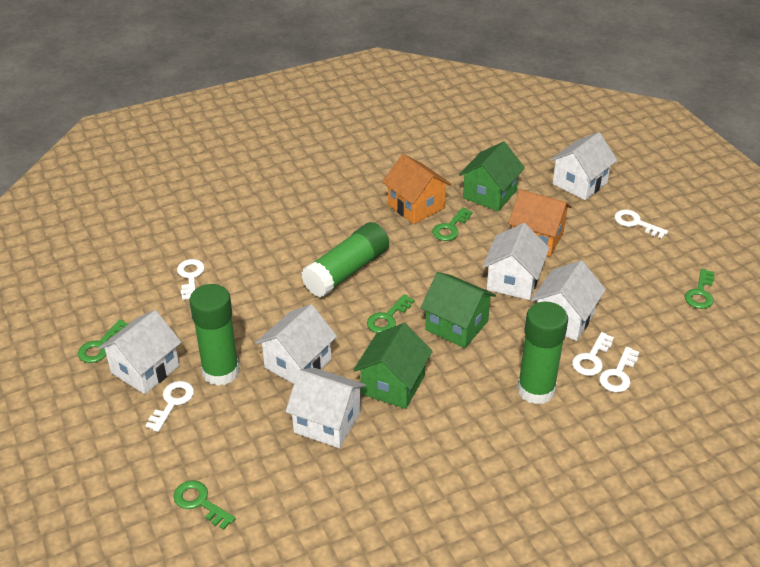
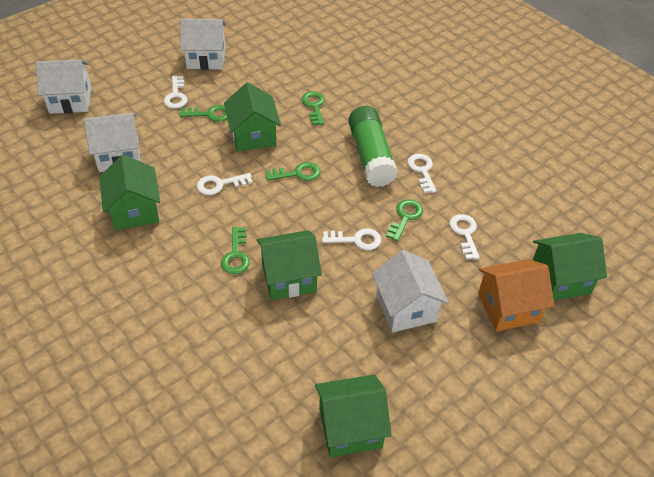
green glue stick: 3 -> 1
green house: 3 -> 5
orange house: 2 -> 1
white house: 6 -> 4

